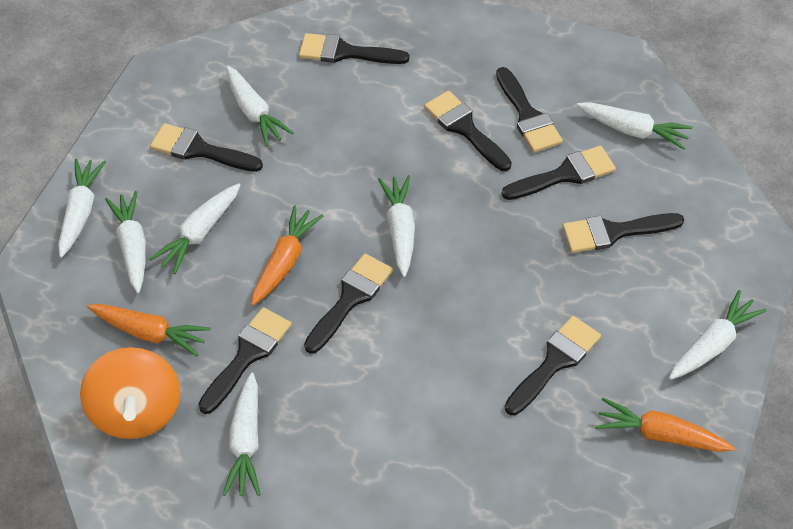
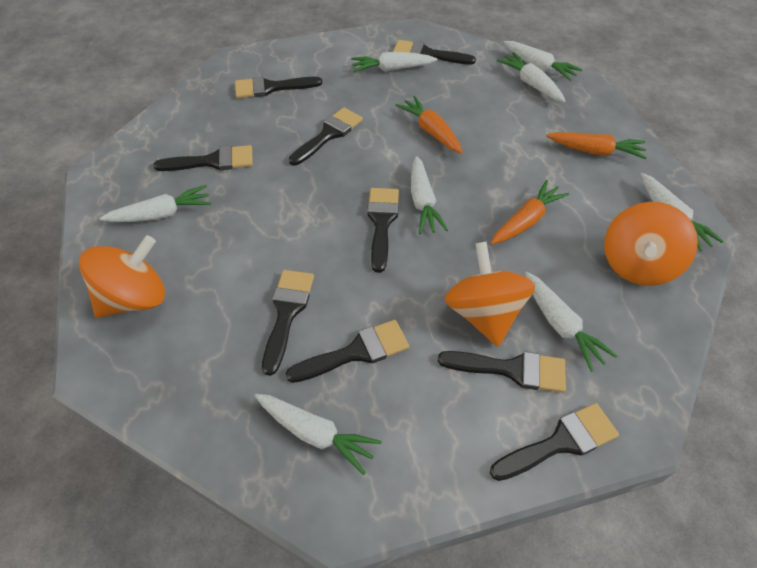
orange spinning top: 1 -> 3

